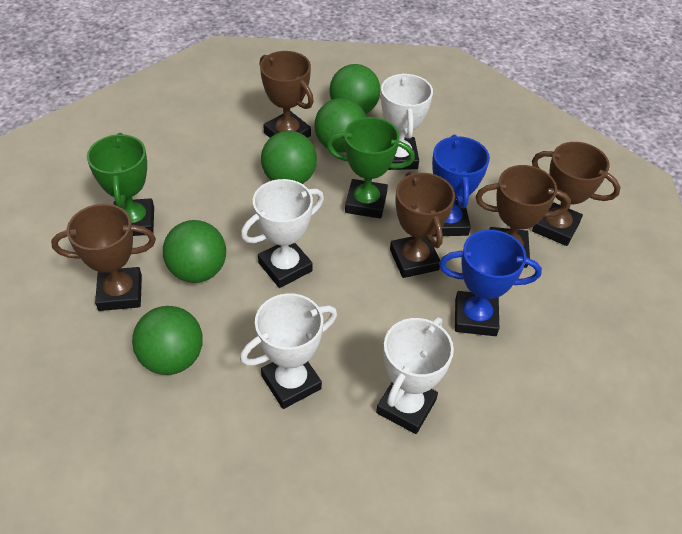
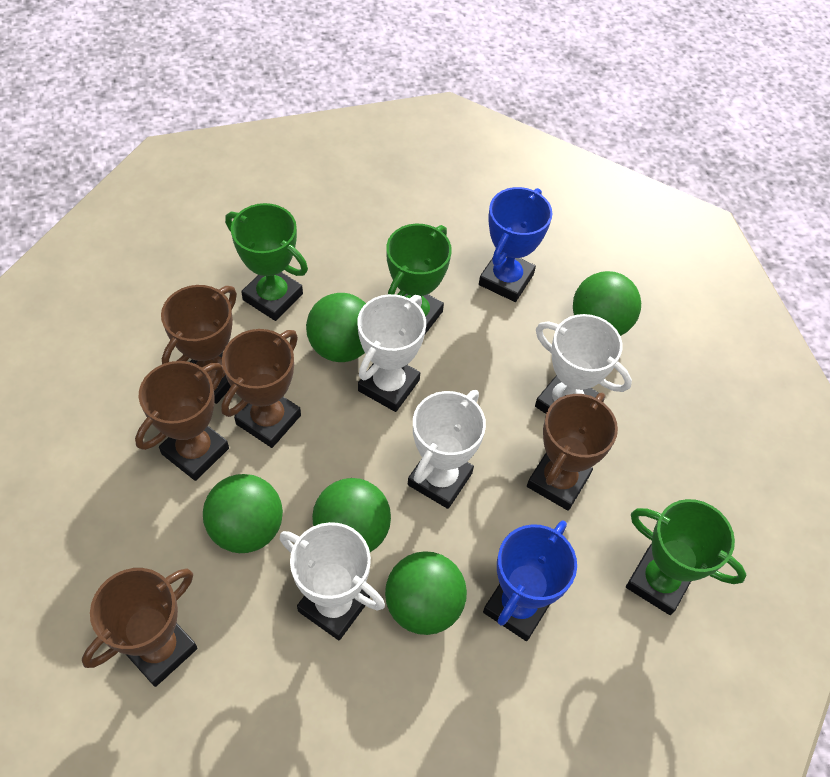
green trophy: 2 -> 3

